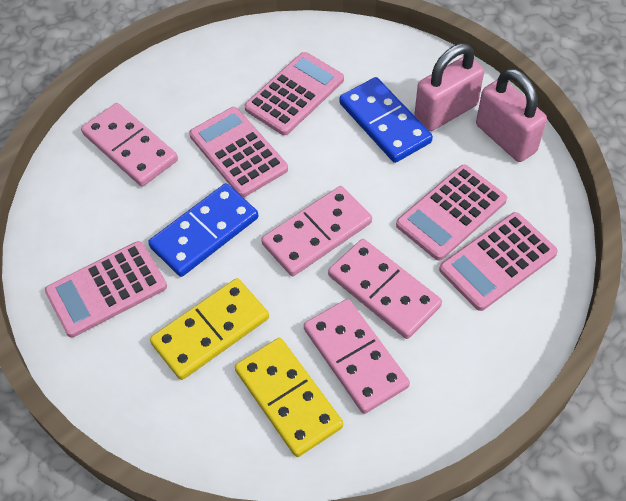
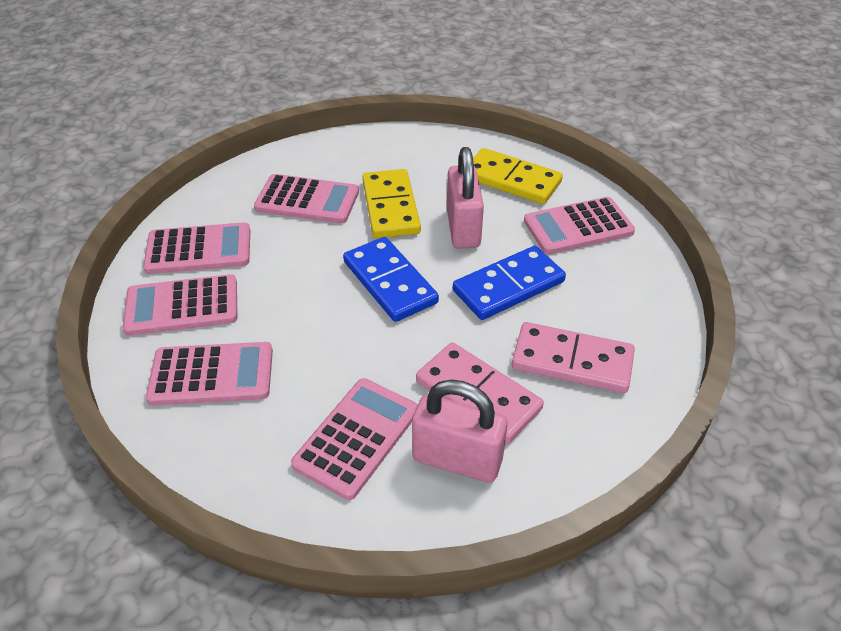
pink calculator: 5 -> 6
pink domino: 4 -> 2

